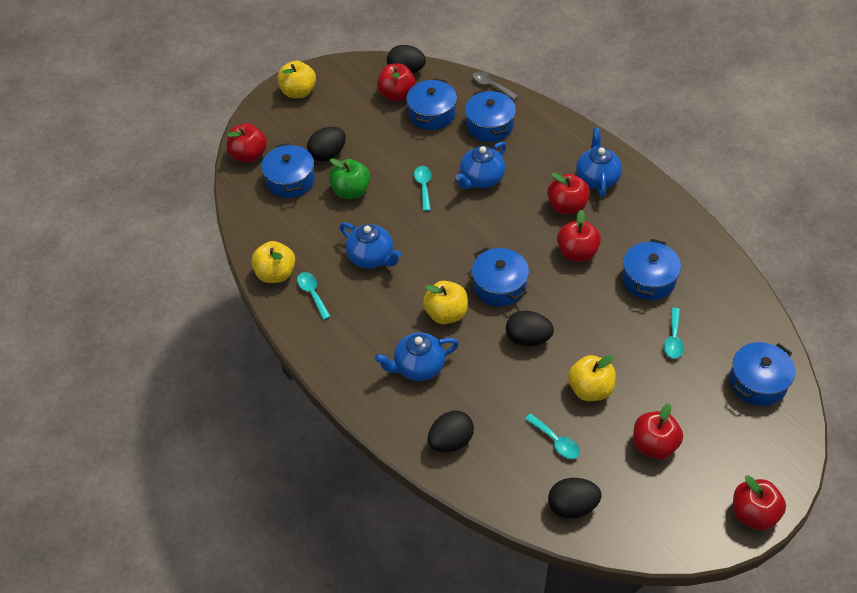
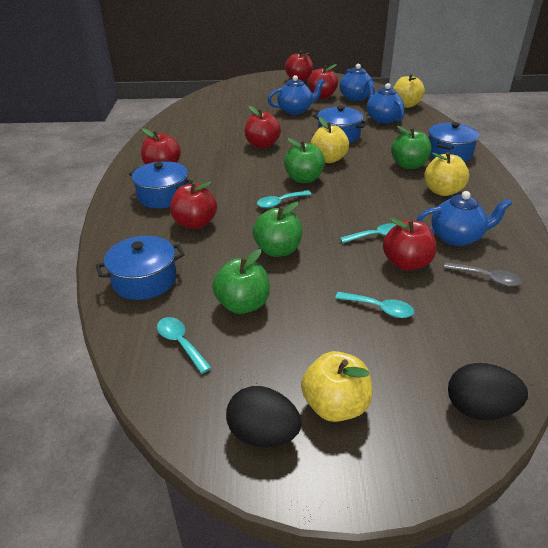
black egg: 5 -> 2
blue pot: 6 -> 4
green apple: 1 -> 4

